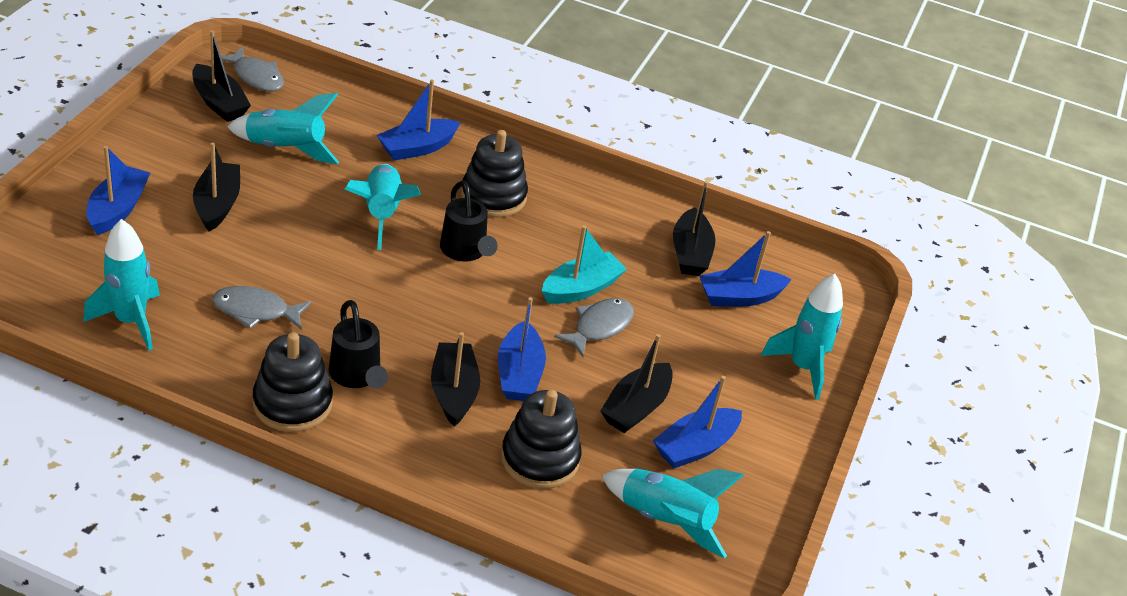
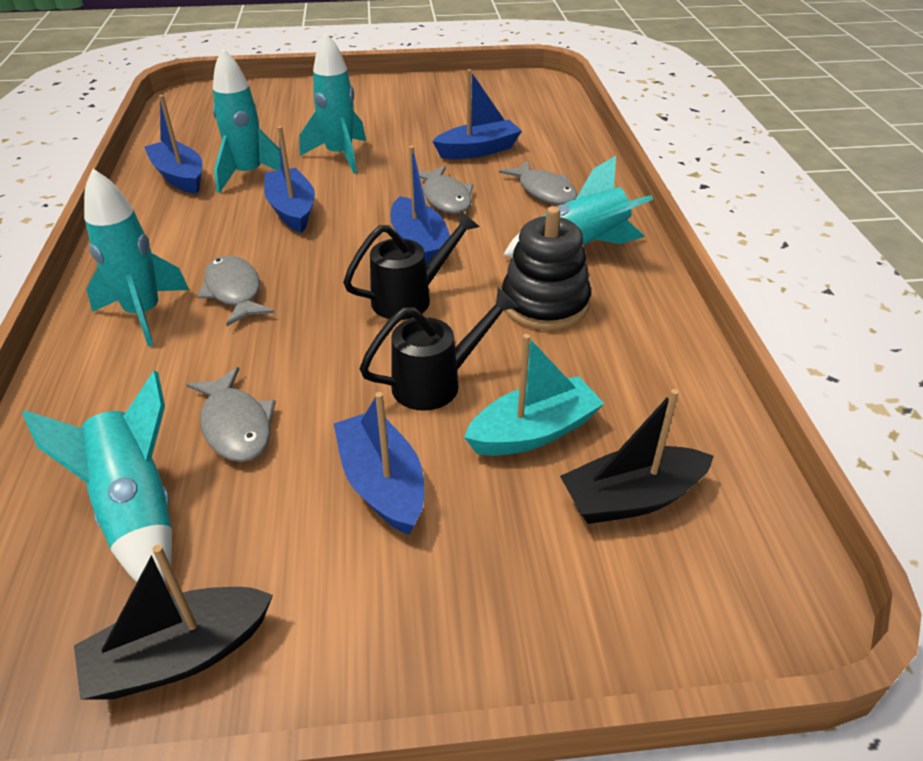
black boat: 5 -> 2
black stacking toy: 3 -> 1
grey fish: 3 -> 4

